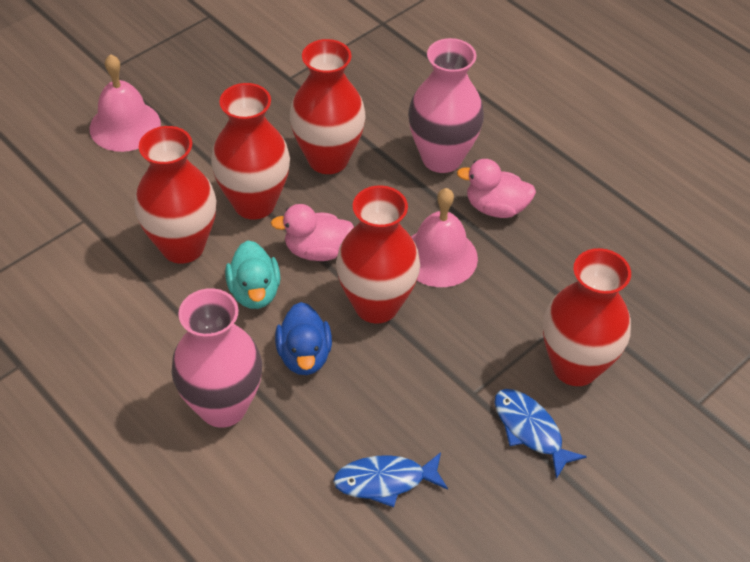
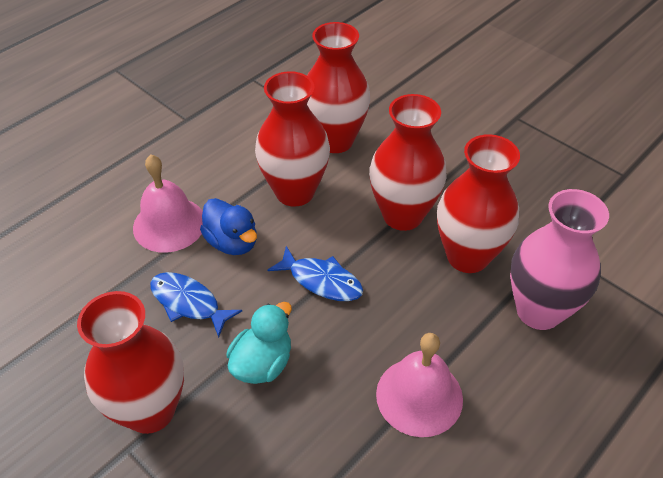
pink duck: 2 -> 0
pink vase: 2 -> 1

